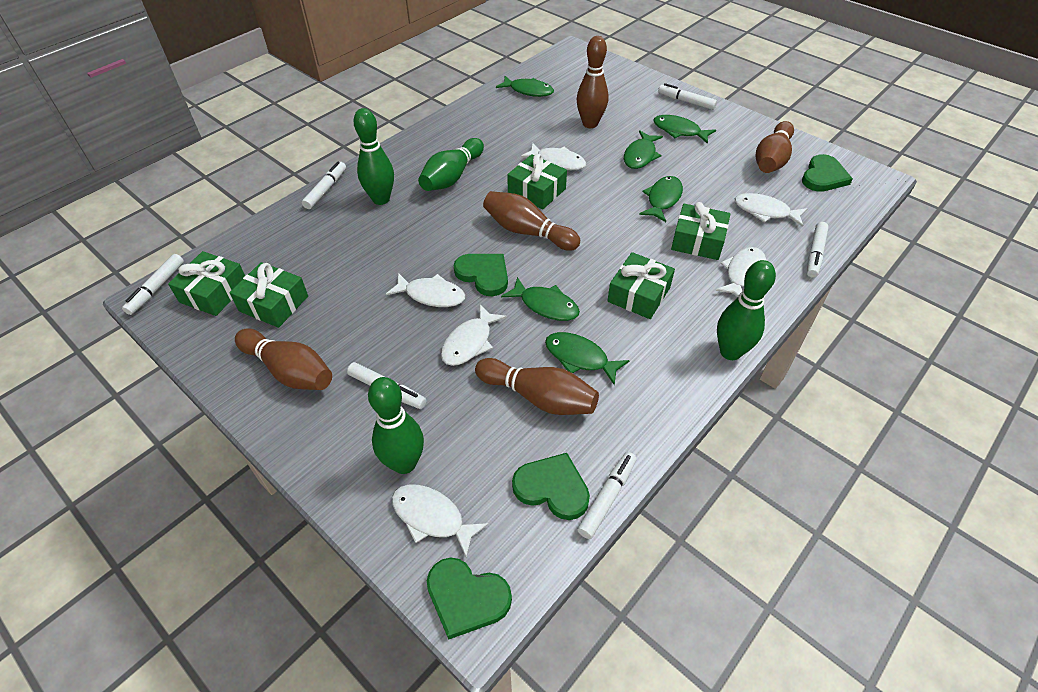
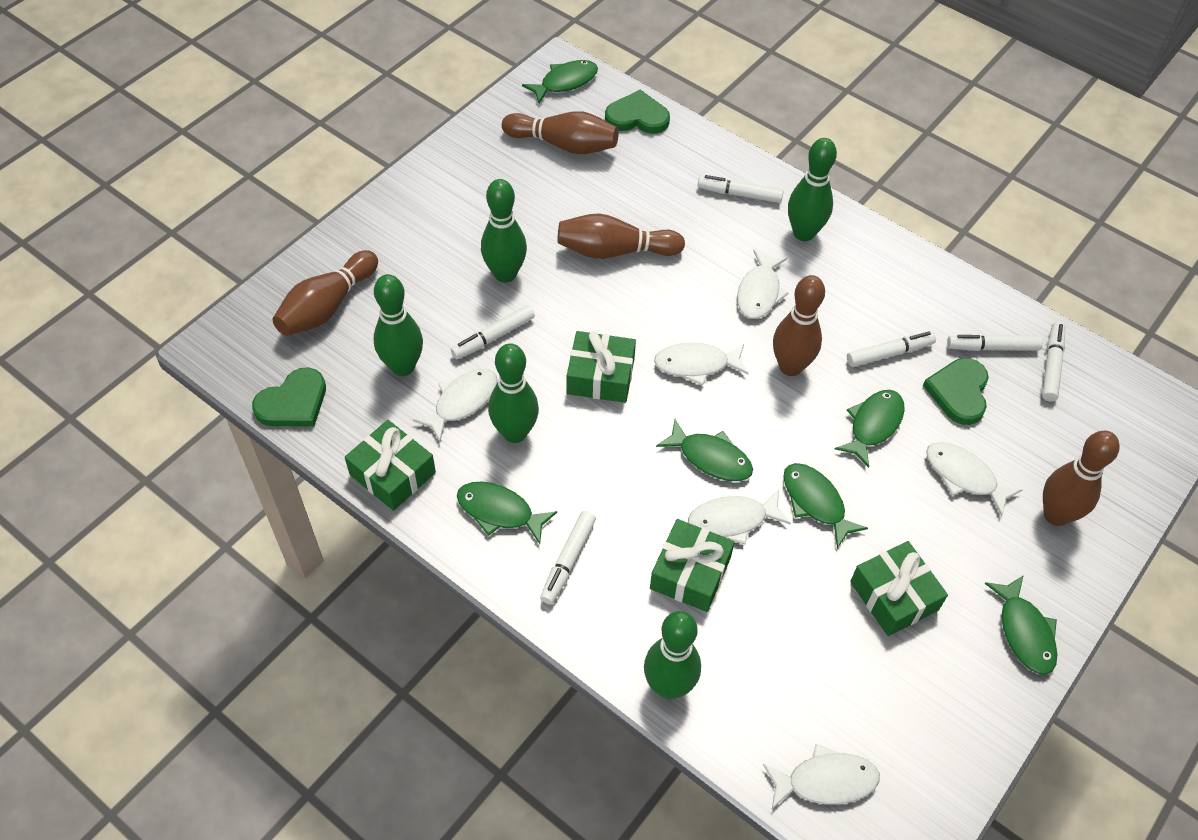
green bowling pin: 4 -> 5
green gift: 5 -> 4
green heart: 4 -> 3

